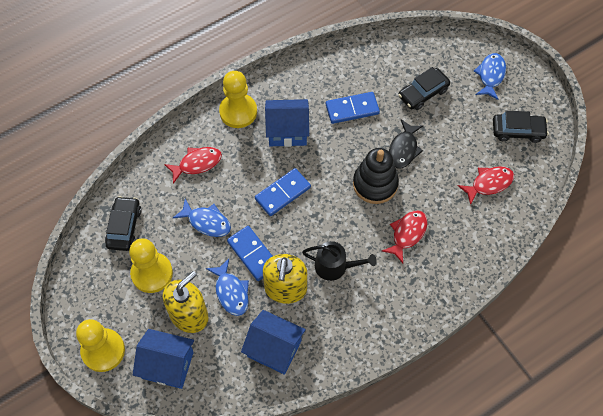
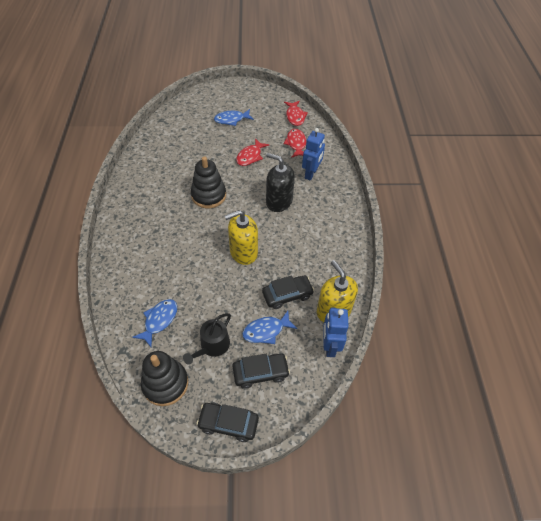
black fish: 1 -> 0
black soap dispenser: 0 -> 1
black stacking toy: 1 -> 2
blue domino: 3 -> 0
blue house: 3 -> 0
blue robot: 0 -> 2
yellow pawn: 3 -> 0

